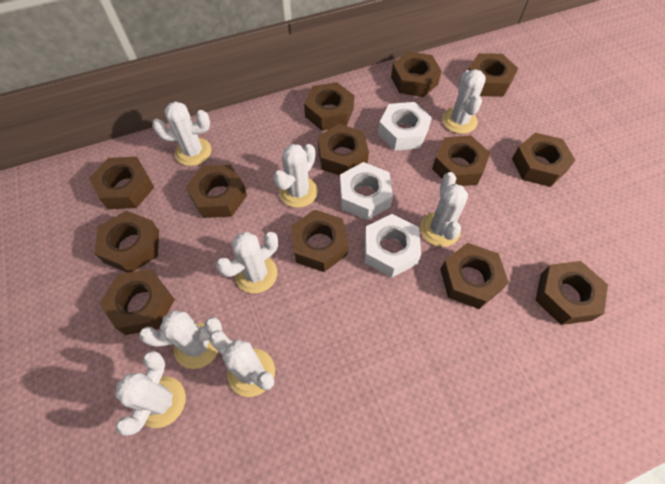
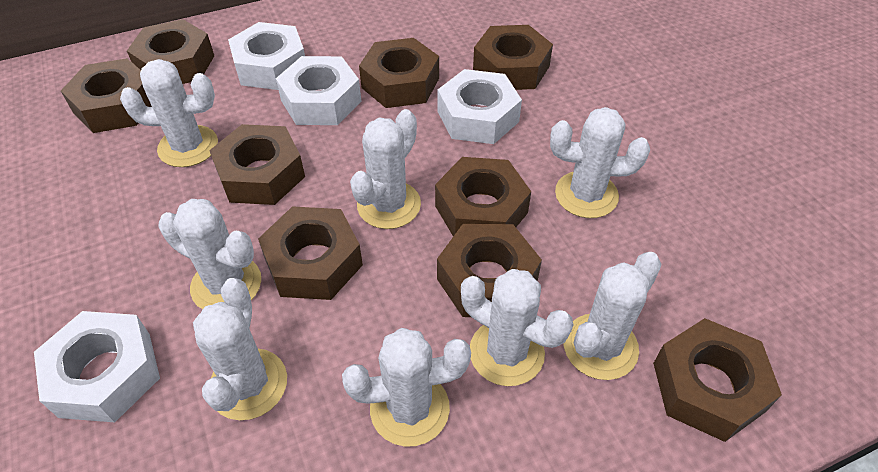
brown nut: 13 -> 9
white nut: 3 -> 4

